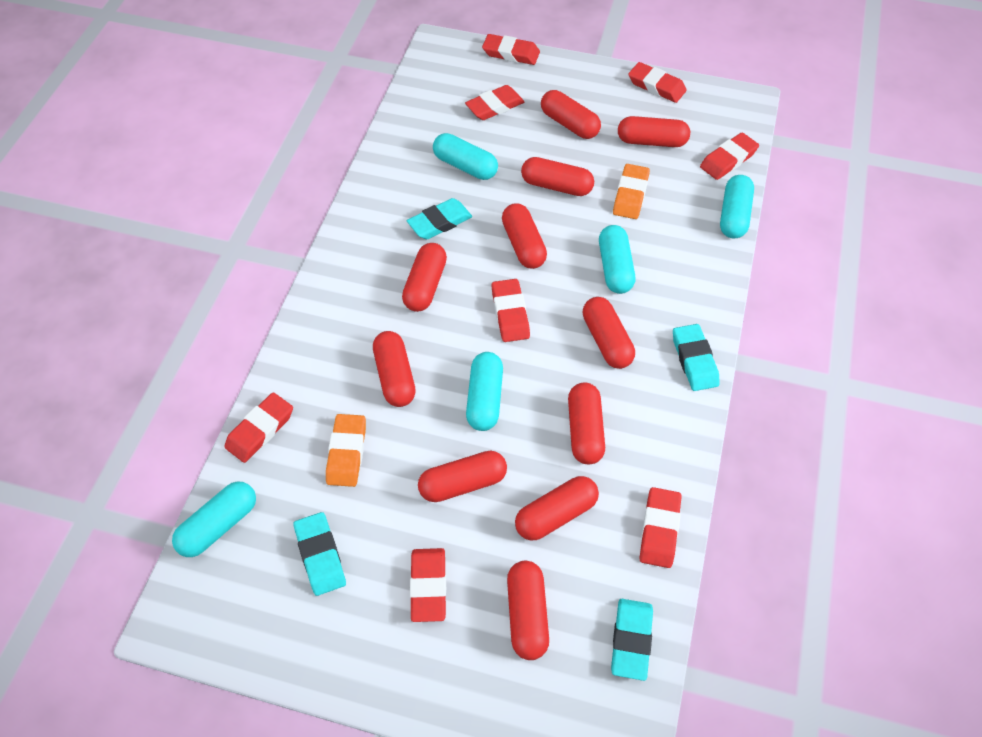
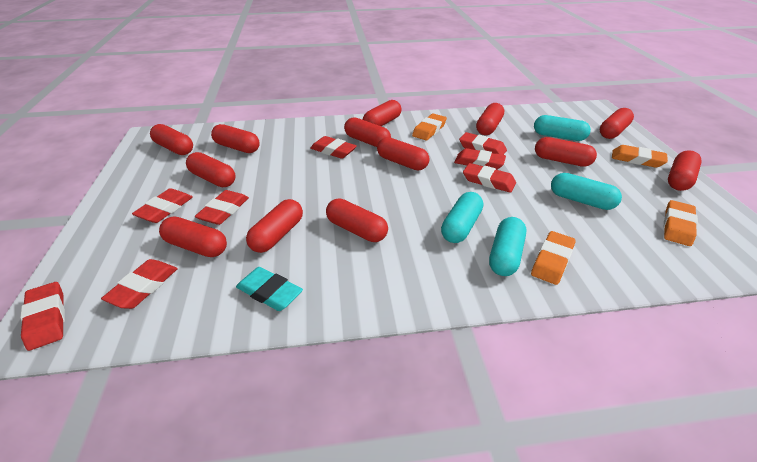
orange eraser: 2 -> 4
red capsule: 11 -> 13
turquoise capsule: 5 -> 4
turquoise eraser: 4 -> 1

